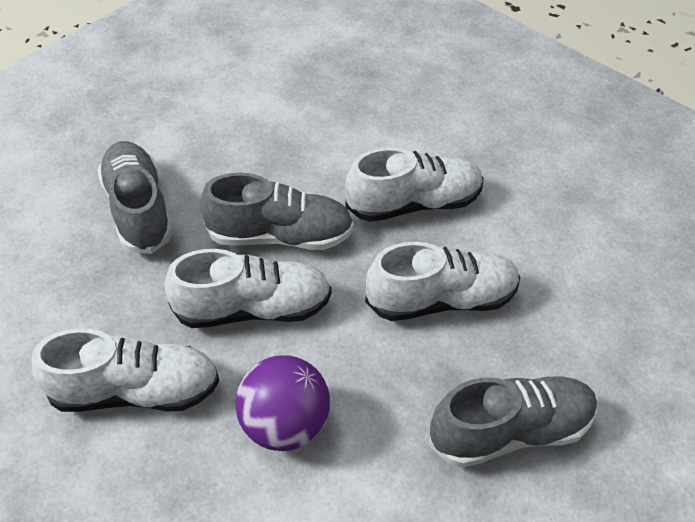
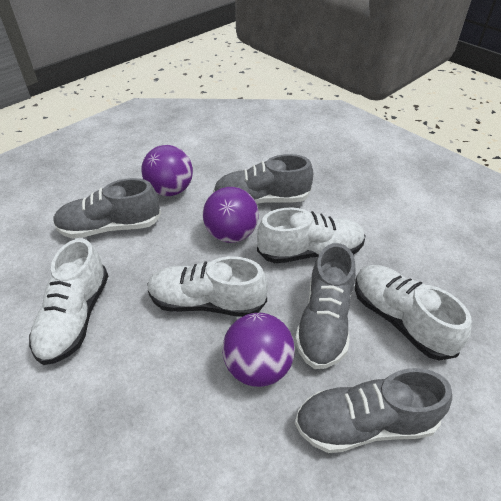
grey shoe: 3 -> 4
purple ball: 1 -> 3

